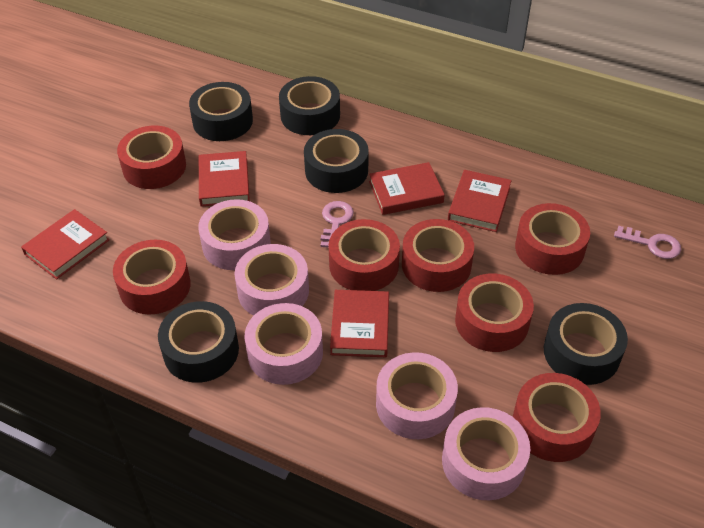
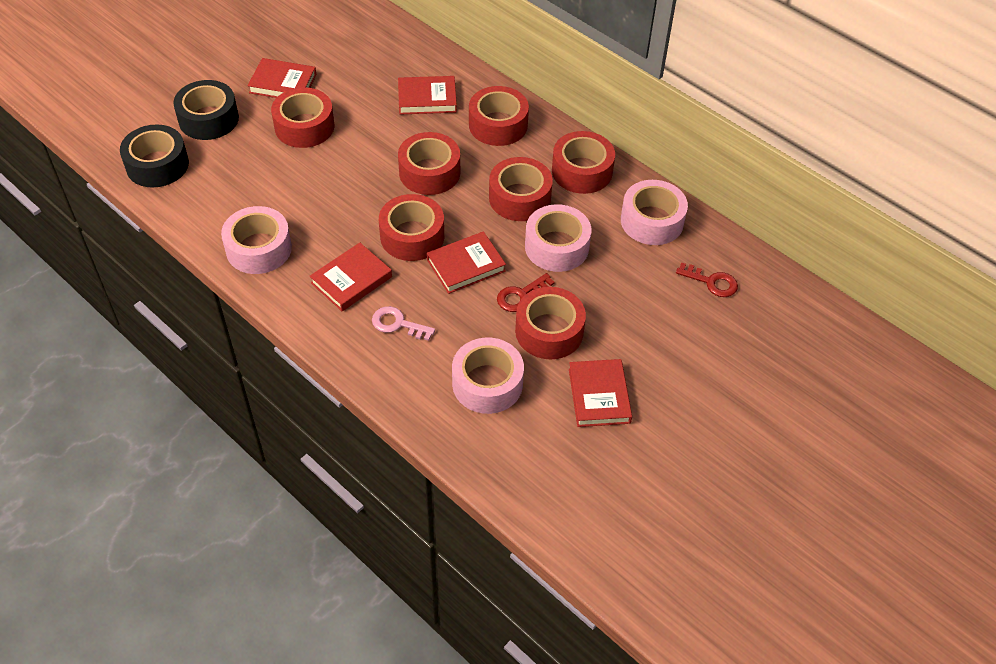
black tape: 5 -> 2
pink key: 2 -> 1
pink tape: 5 -> 4
red key: 0 -> 2

